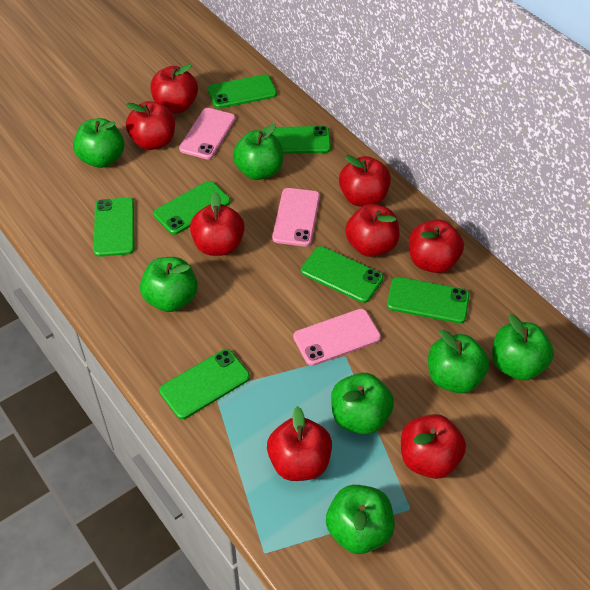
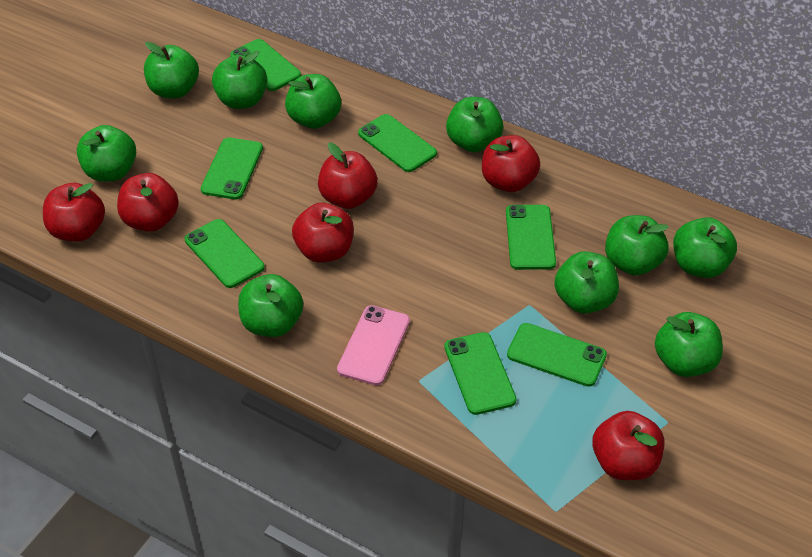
green apple: 7 -> 10
pink phone: 3 -> 1
red apple: 8 -> 6

